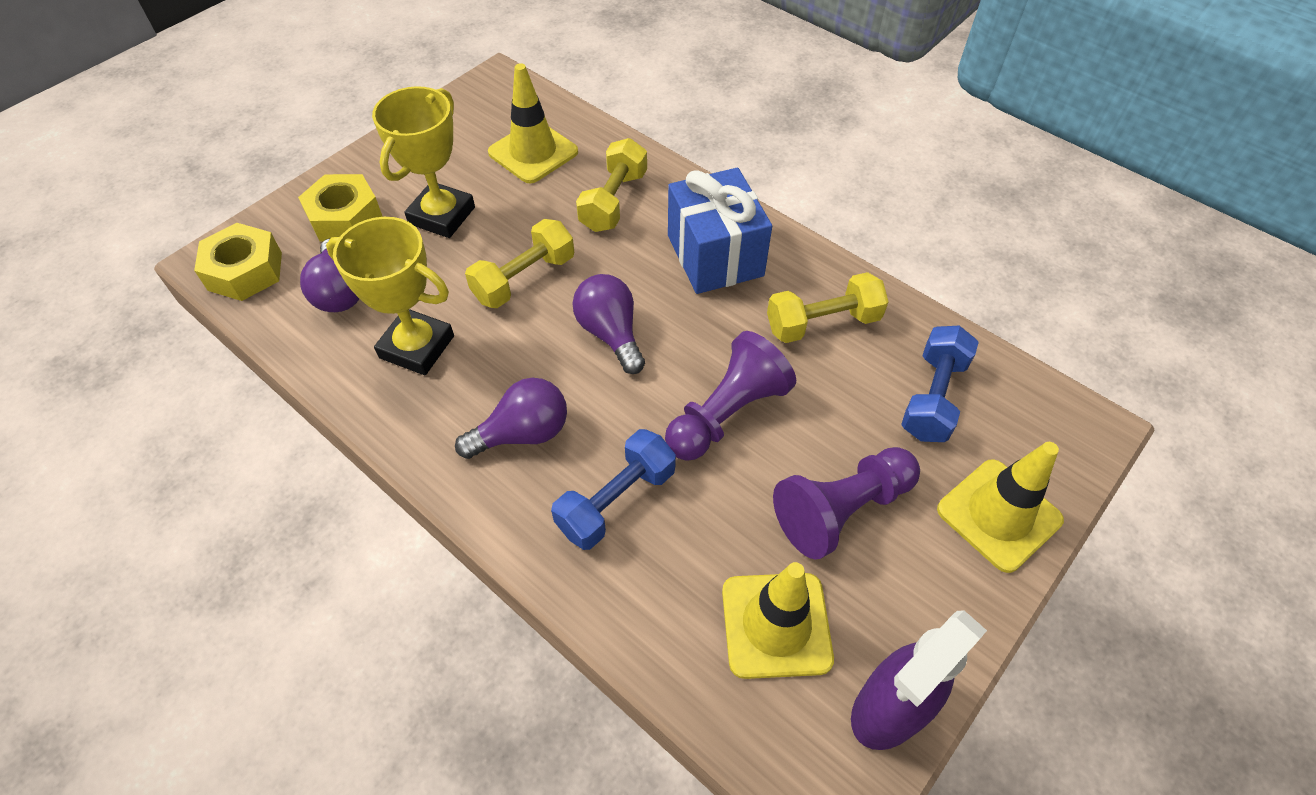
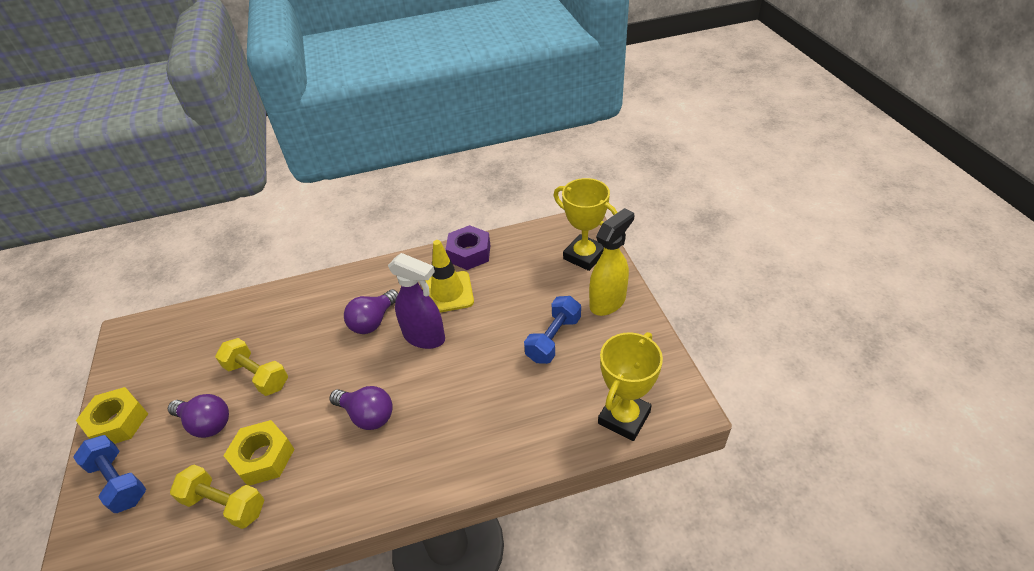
blue gift: 1 -> 0
purple nut: 0 -> 1
purple pawn: 2 -> 0
yellow dumbbell: 3 -> 2
yellow spray bottle: 0 -> 1
yellow traffic cone: 3 -> 1

